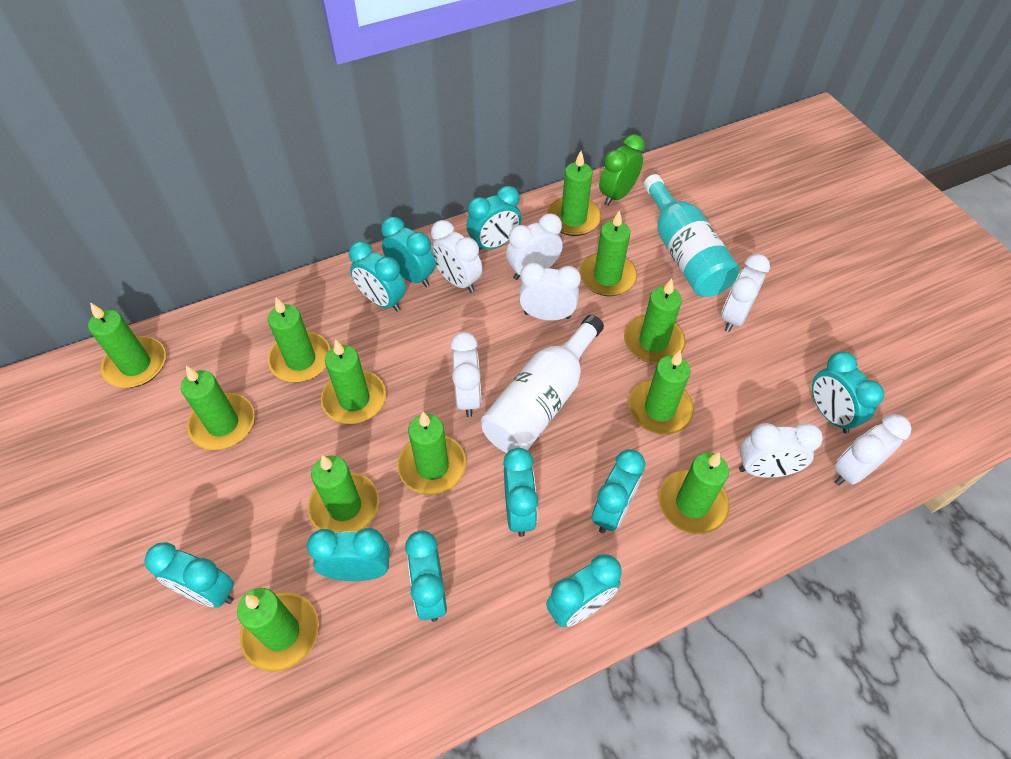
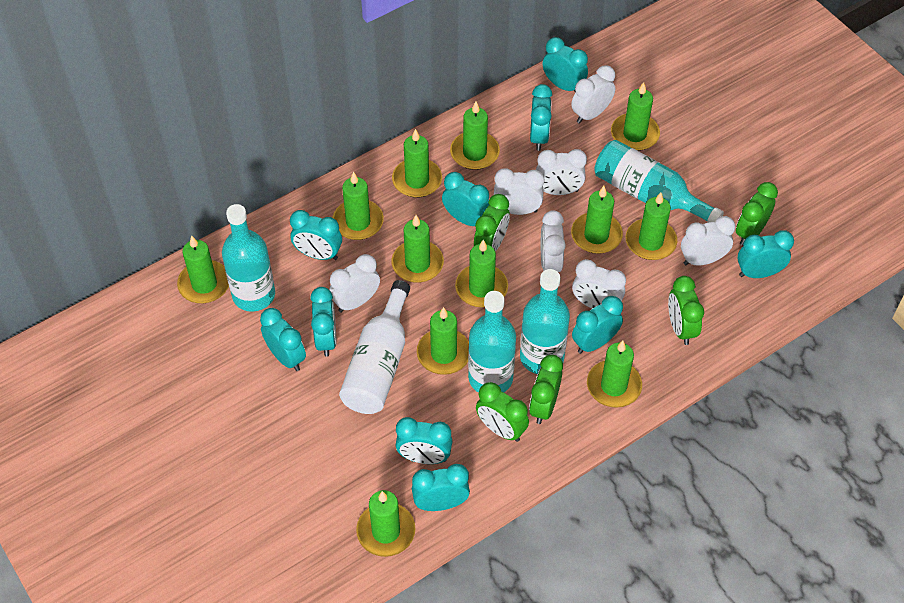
green clock: 1 -> 5
turquoise bottle: 1 -> 4

